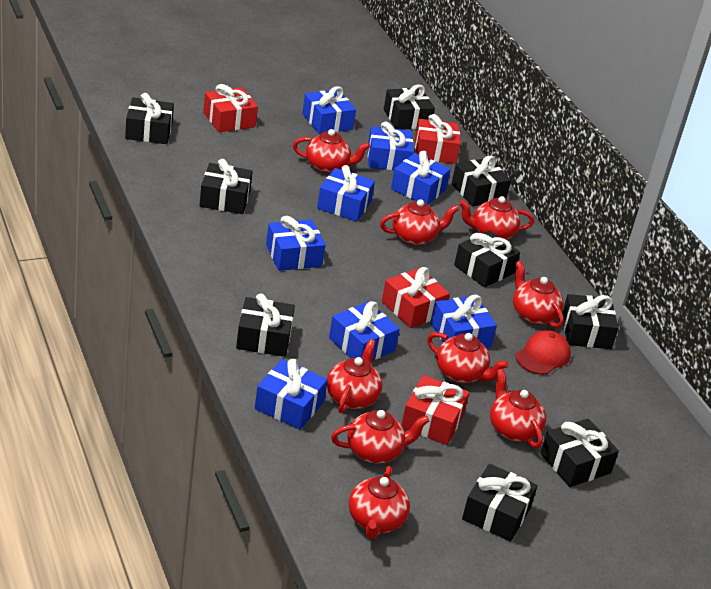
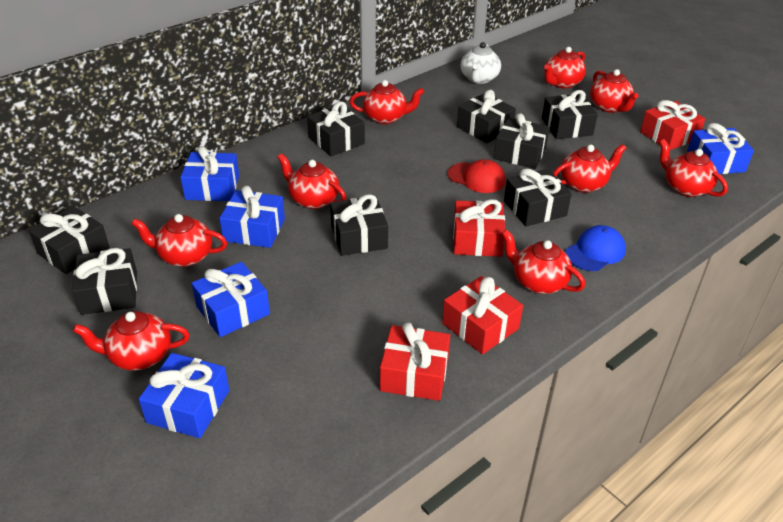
black gift: 9 -> 8
blue cap: 0 -> 1
blue gift: 8 -> 5
white teapot: 0 -> 1

